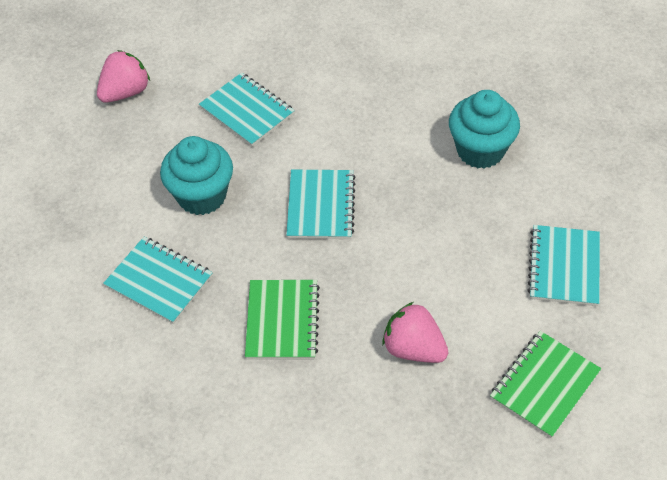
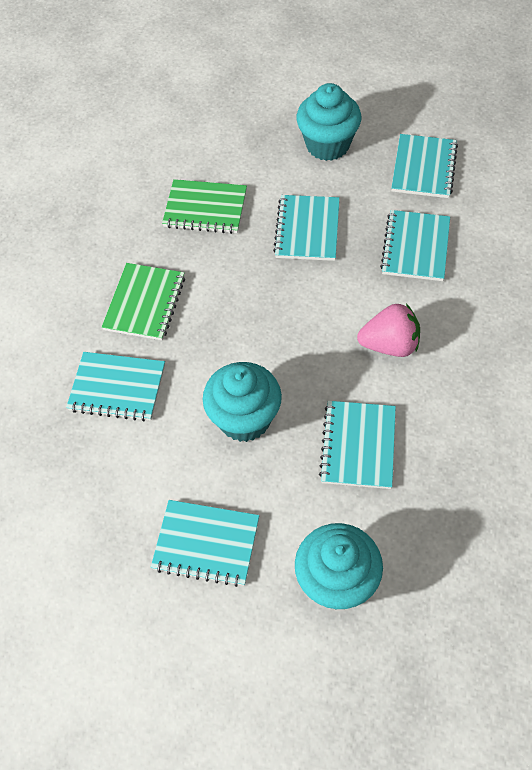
pink strawberry: 2 -> 1
turquoise cupcake: 2 -> 3
turquoise notebook: 4 -> 6

